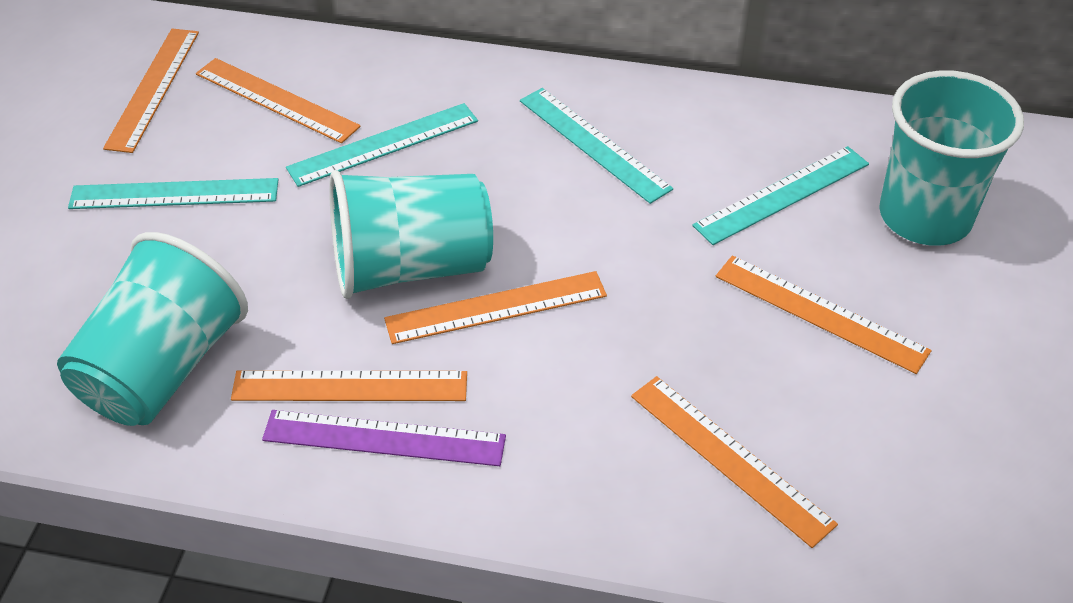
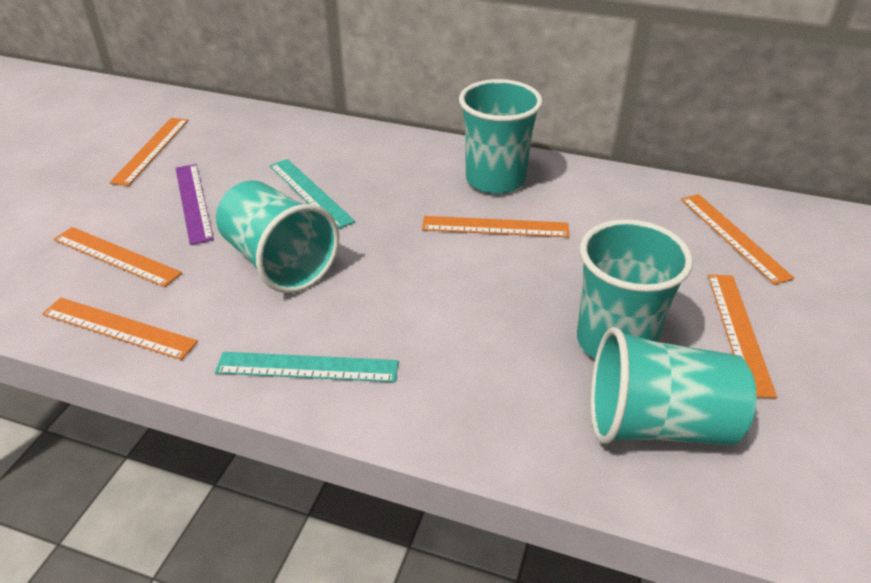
turquoise cup: 3 -> 4
turquoise ruler: 4 -> 2

